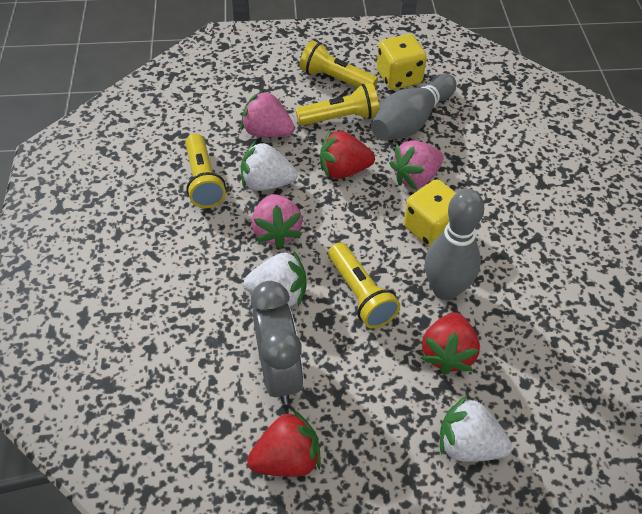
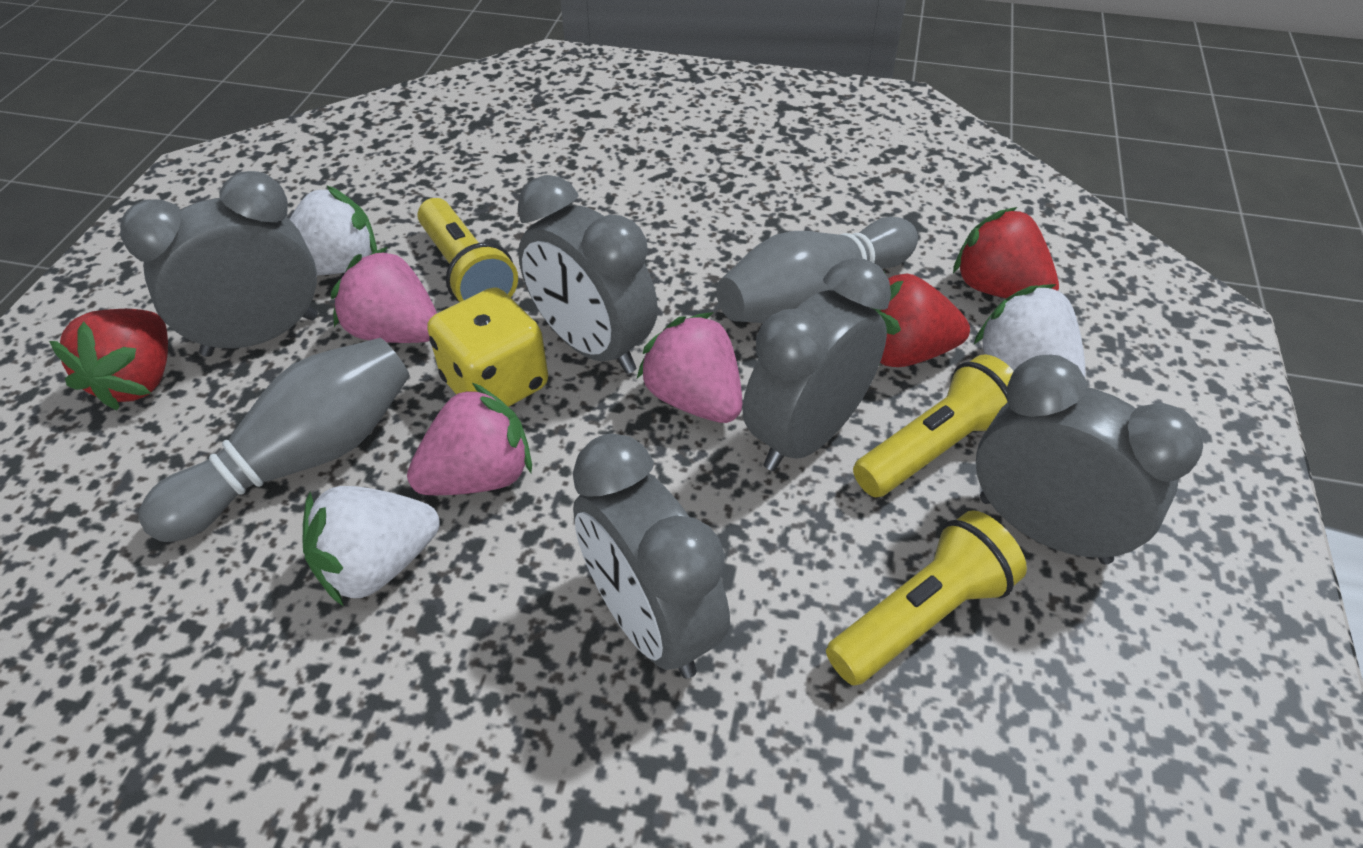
grey clock: 1 -> 5
yellow dice: 2 -> 1
yellow flashlight: 4 -> 3

